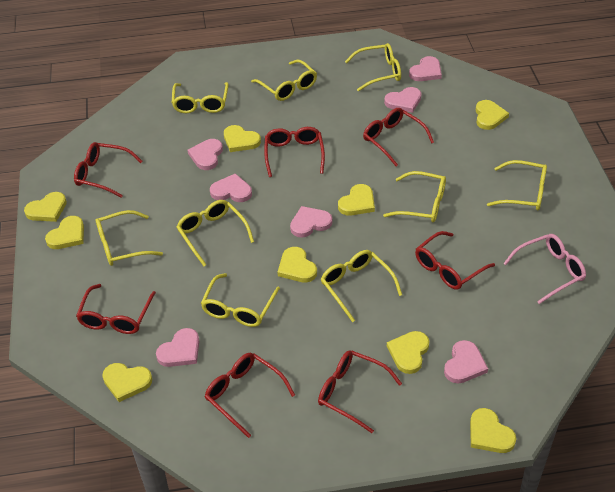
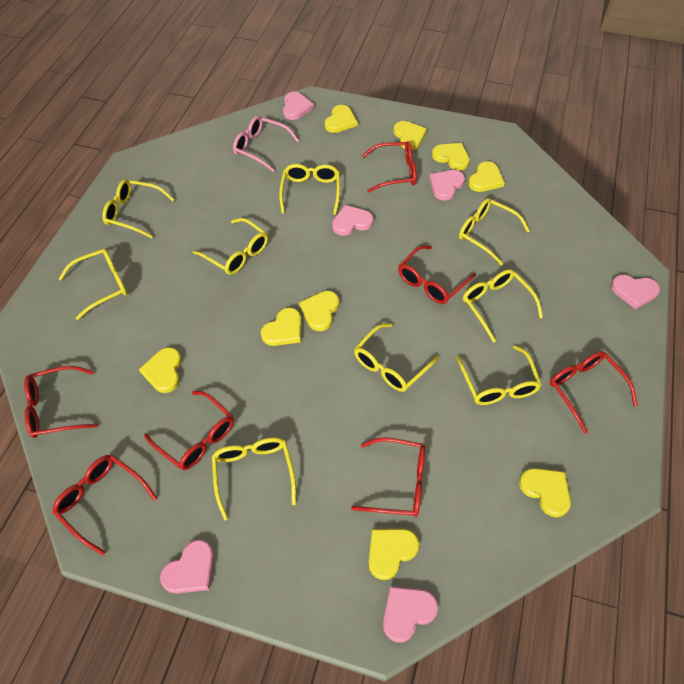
pink heart: 7 -> 6

